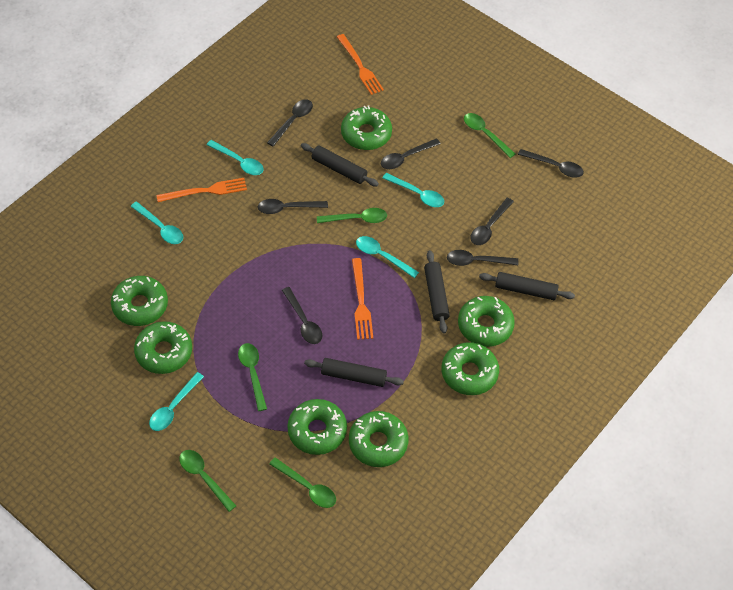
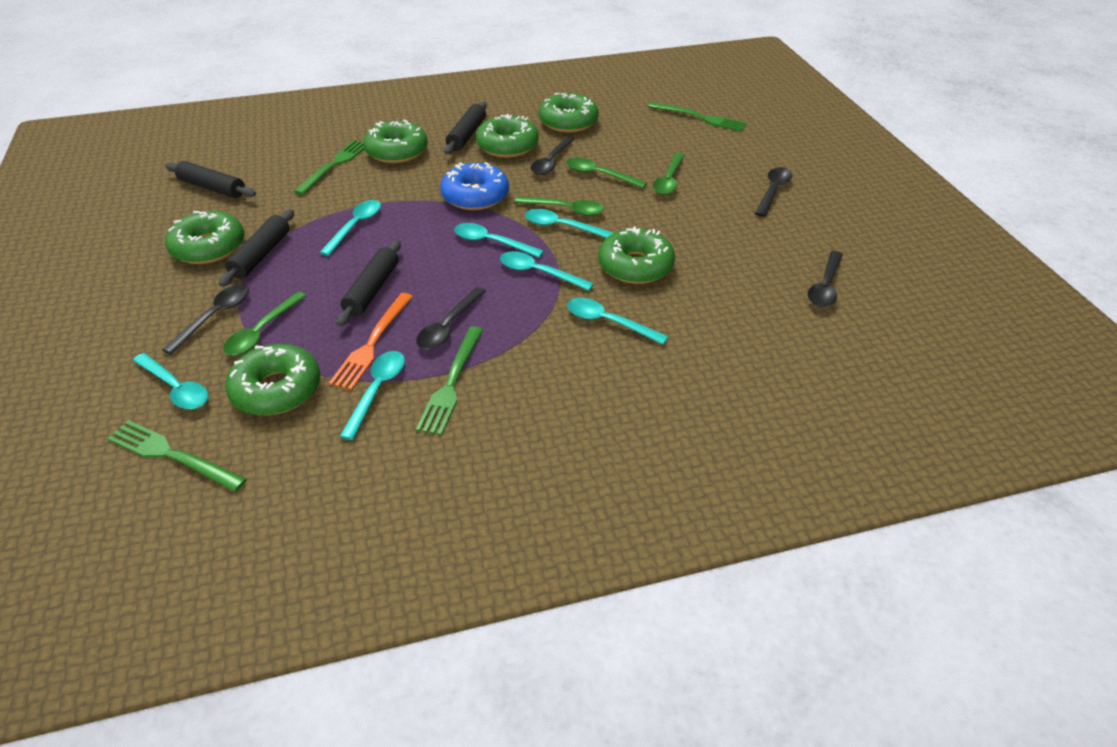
black spoon: 7 -> 5
blue donut: 0 -> 1
green donut: 7 -> 6
green fork: 0 -> 4
green spoon: 5 -> 4
orange fork: 3 -> 1
turquoise spoon: 5 -> 7

